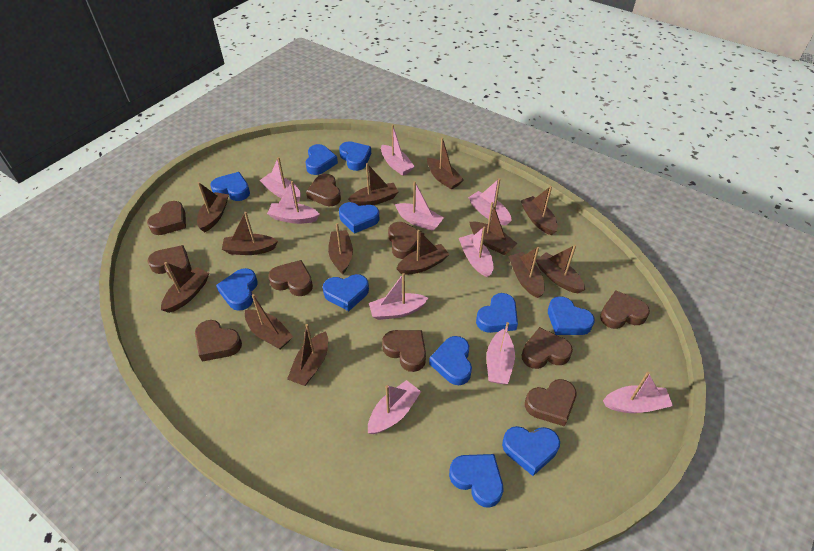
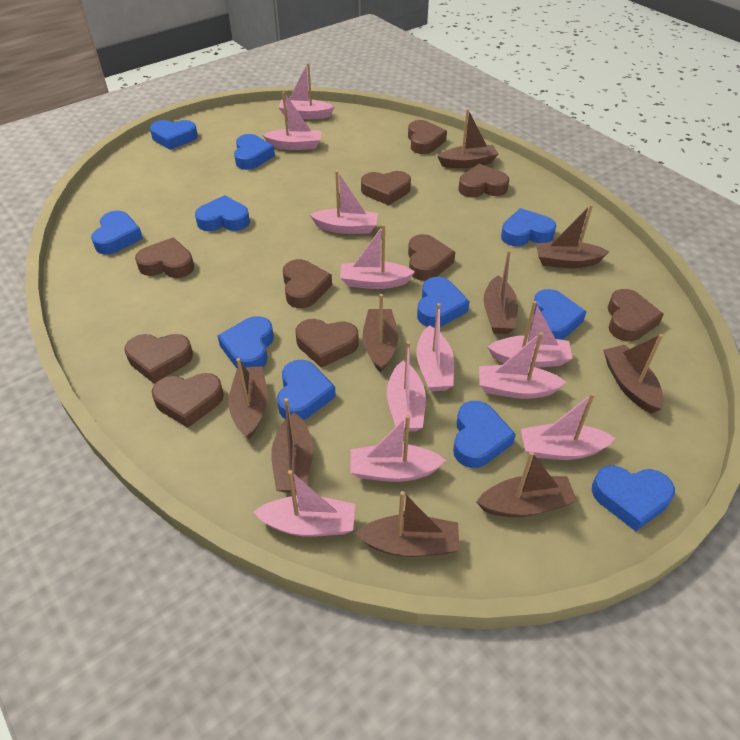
brown boat: 13 -> 9
pink boat: 10 -> 11

